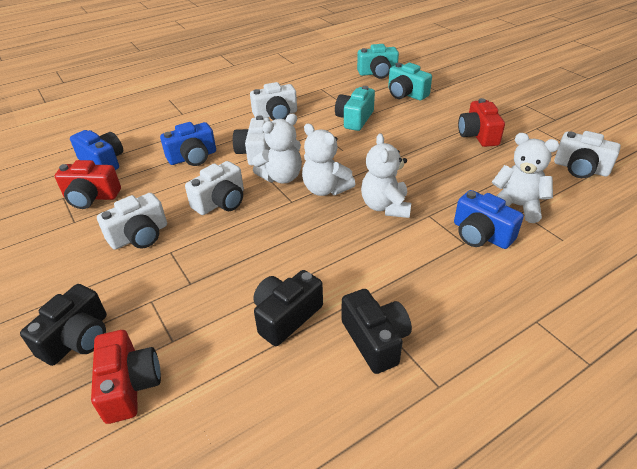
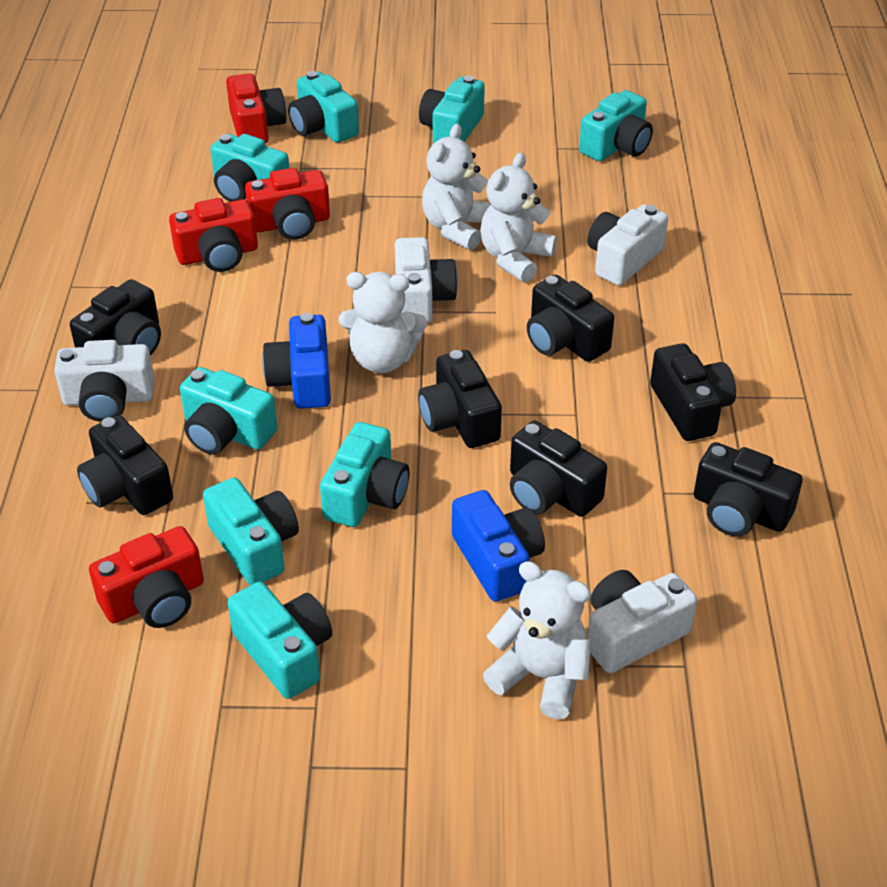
black camera: 3 -> 7
blue camera: 3 -> 2
red camera: 3 -> 4
turquoise camera: 3 -> 8
white camera: 5 -> 4

